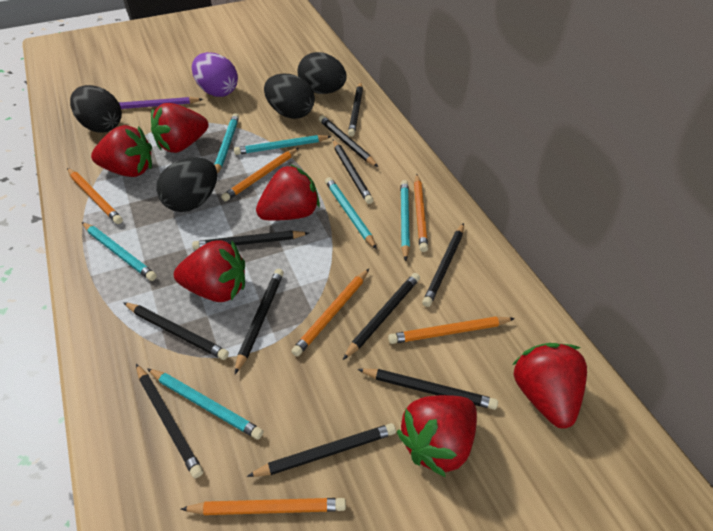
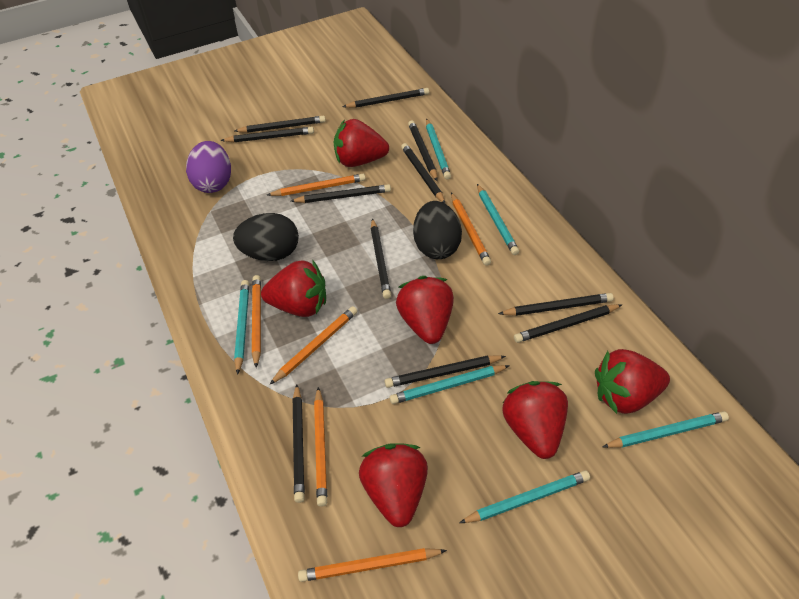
black egg: 4 -> 2
purple pencil: 1 -> 0

